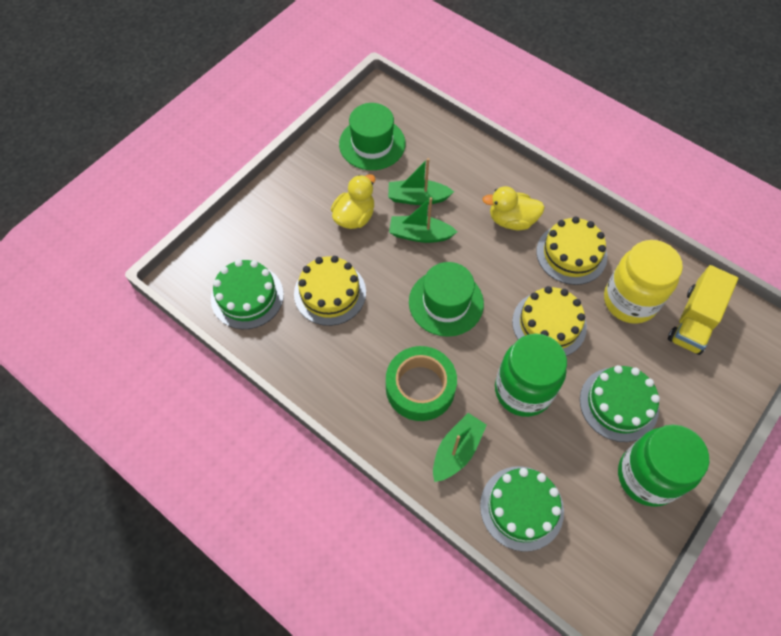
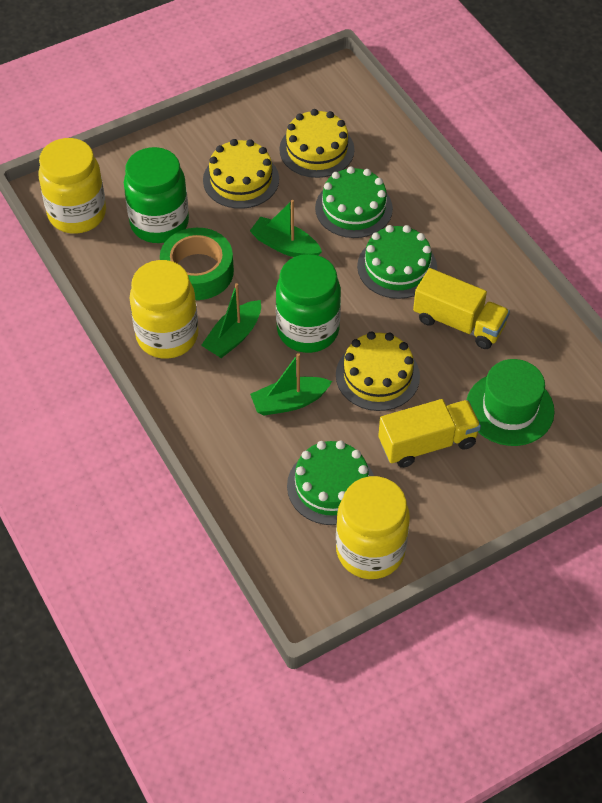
green hat: 2 -> 1
yellow duck: 2 -> 0
yellow jar: 1 -> 3
yellow truck: 1 -> 2

